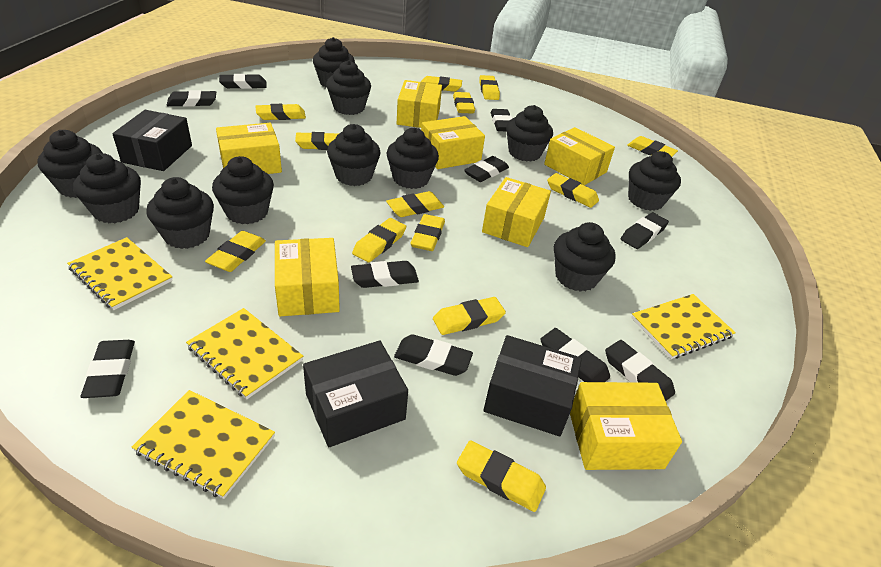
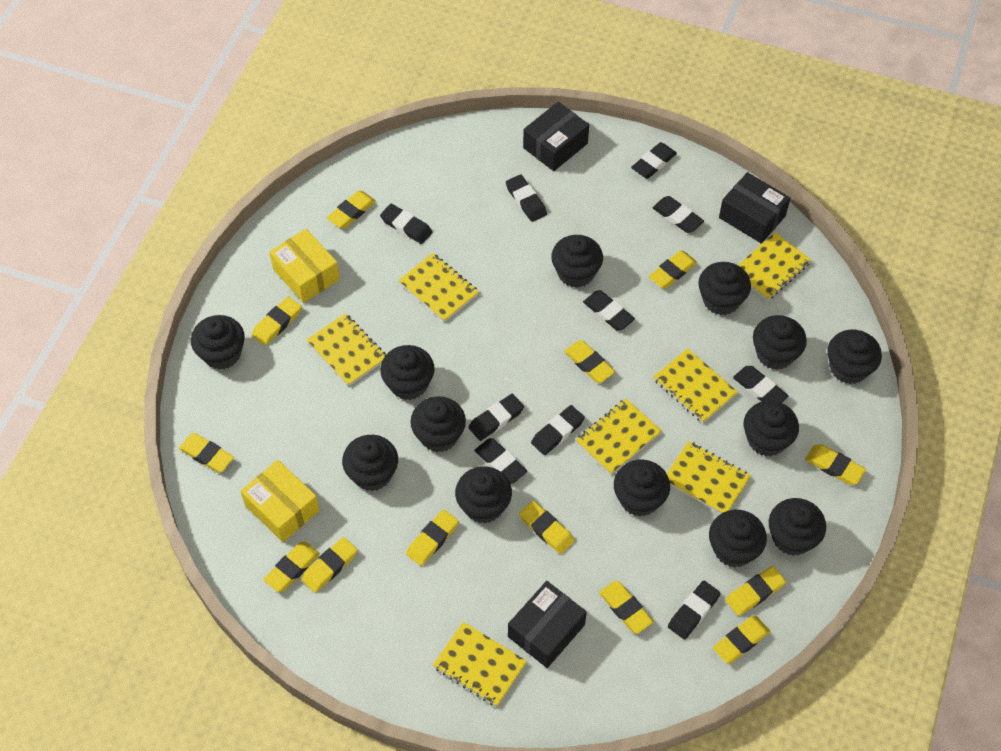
black cupcake: 11 -> 13
yellow box: 7 -> 2
yellow notebook: 4 -> 7

